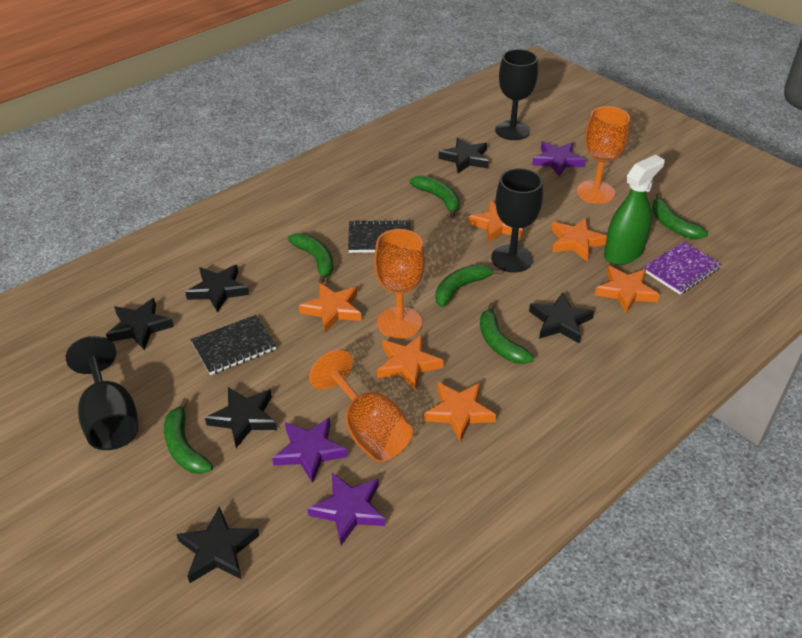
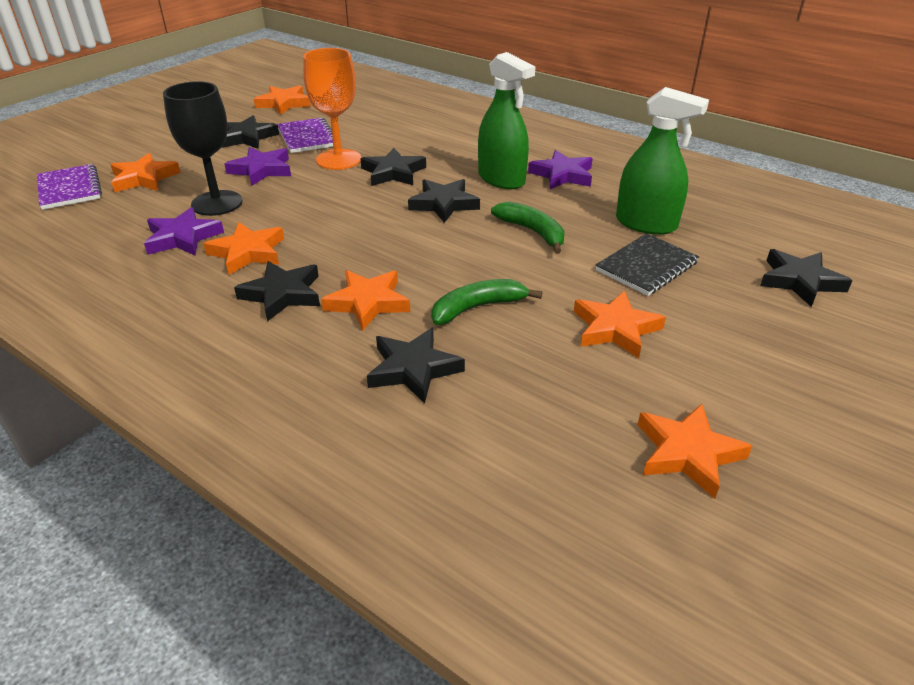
black goblet: 3 -> 1
black notebook: 2 -> 1
green banana: 6 -> 2
green spray bottle: 1 -> 2
orange goblet: 3 -> 1
purple notebook: 1 -> 2

